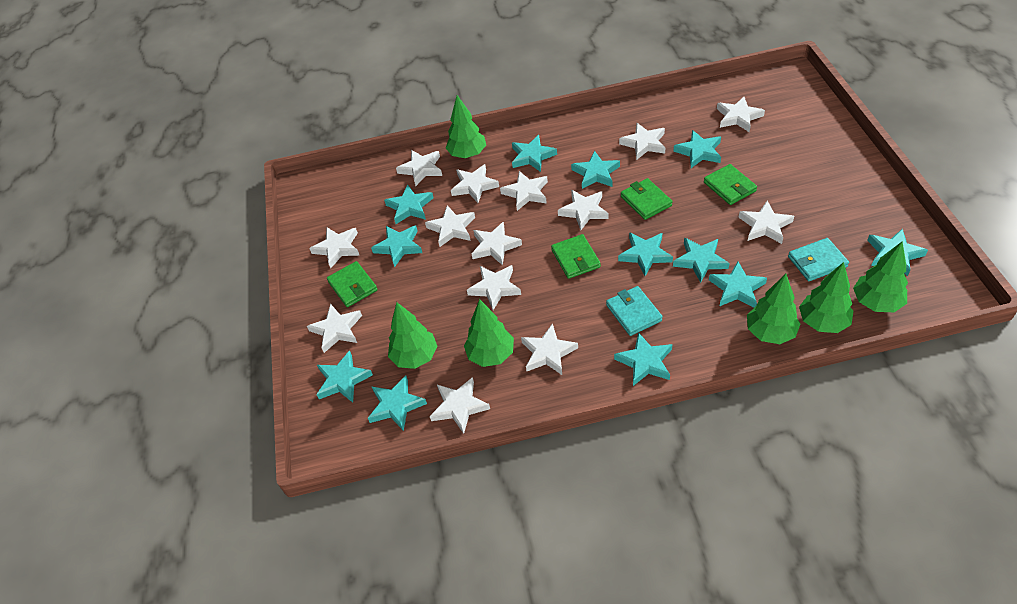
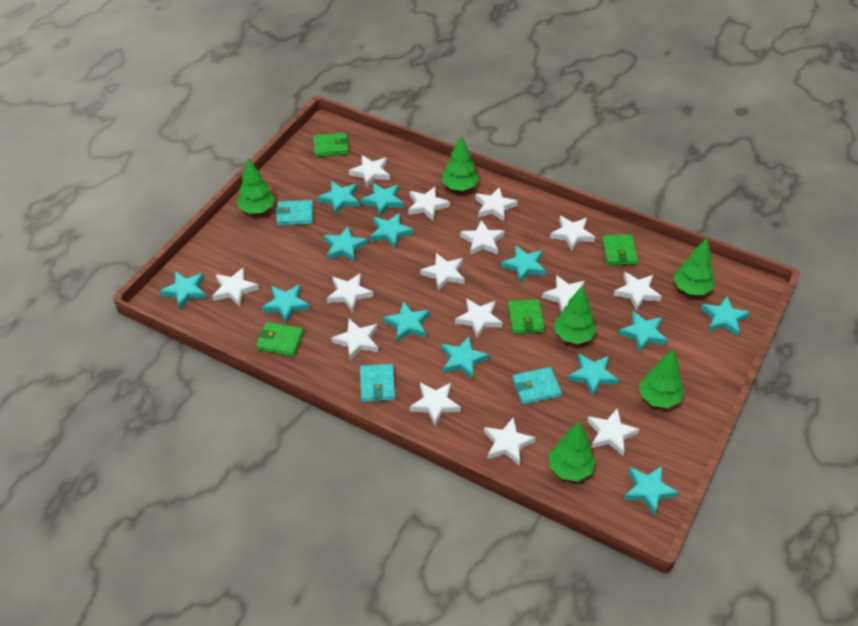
turquoise star: 12 -> 13
turquoise wallet: 2 -> 3
white star: 14 -> 15

